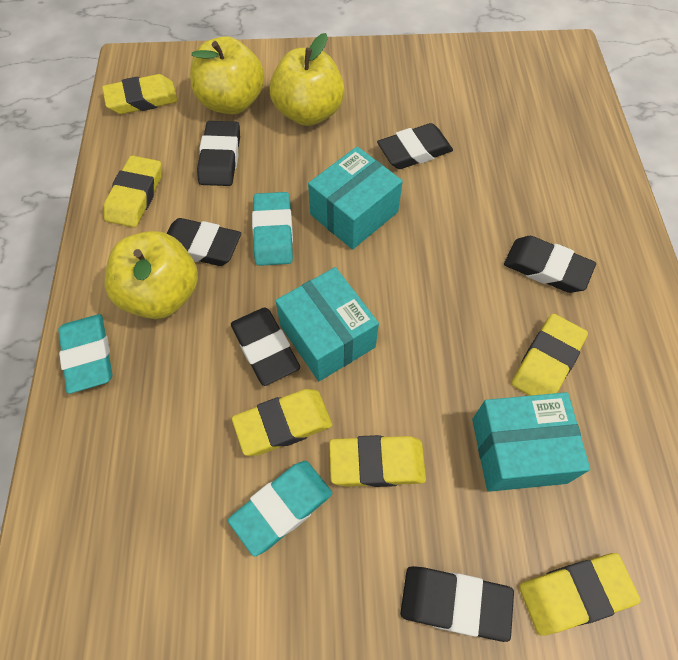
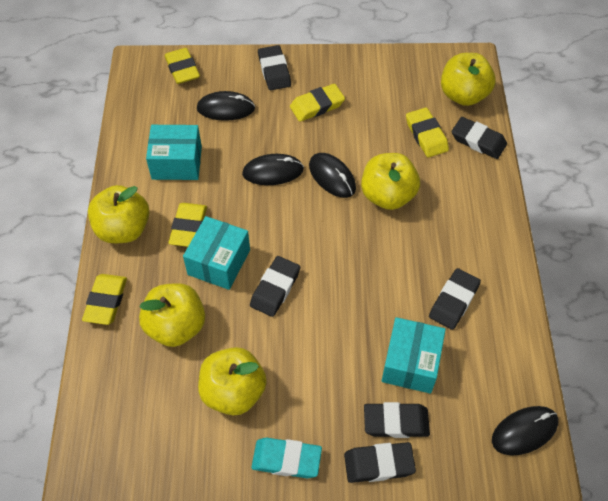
black mouse: 0 -> 4
turquoise eraser: 3 -> 1
yellow apple: 3 -> 5
yellow eraser: 6 -> 5

